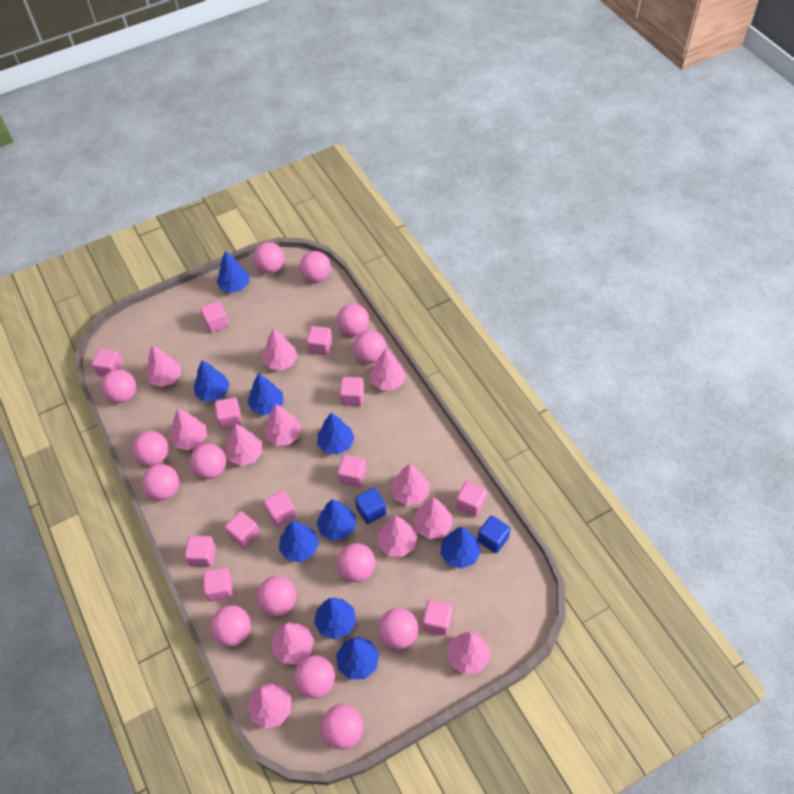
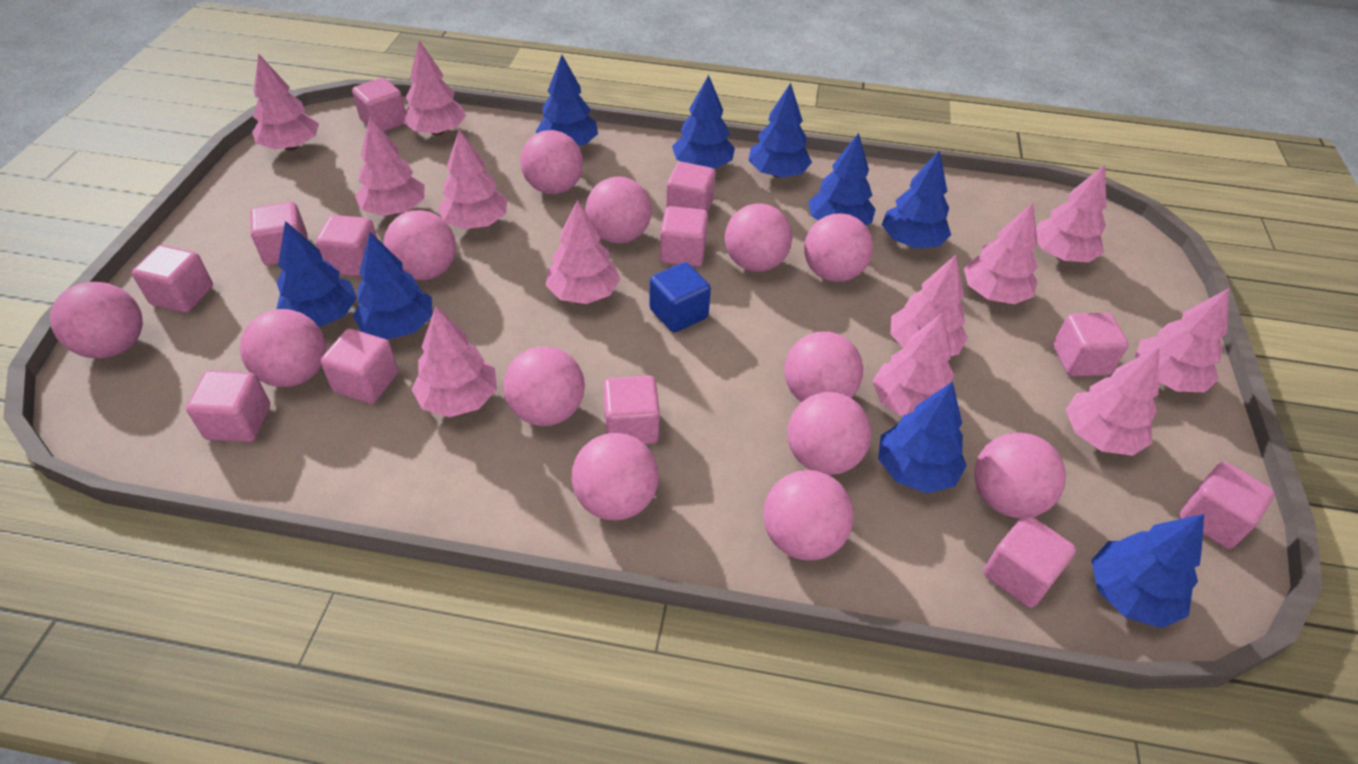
blue cube: 2 -> 1
pink ball: 14 -> 13

